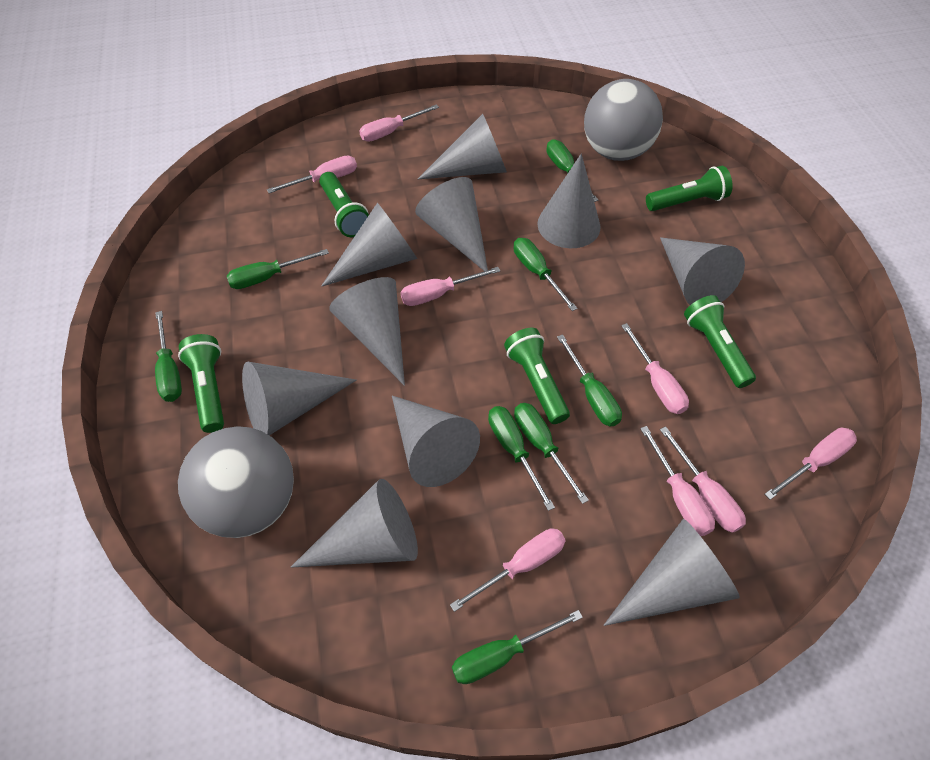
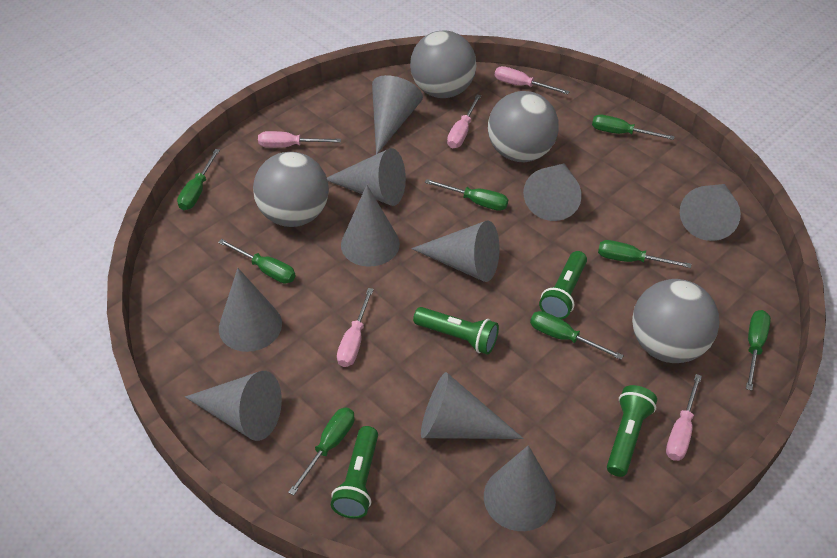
green flashlight: 5 -> 4
grey ball: 2 -> 4
pink screwdriver: 8 -> 5

